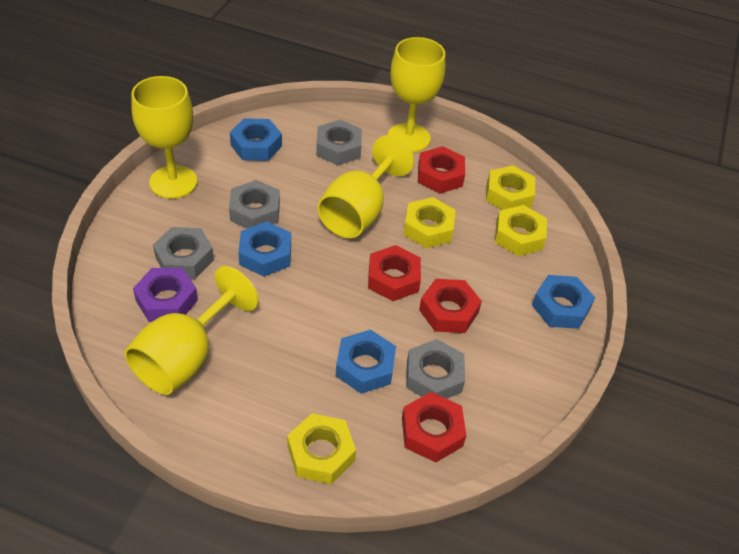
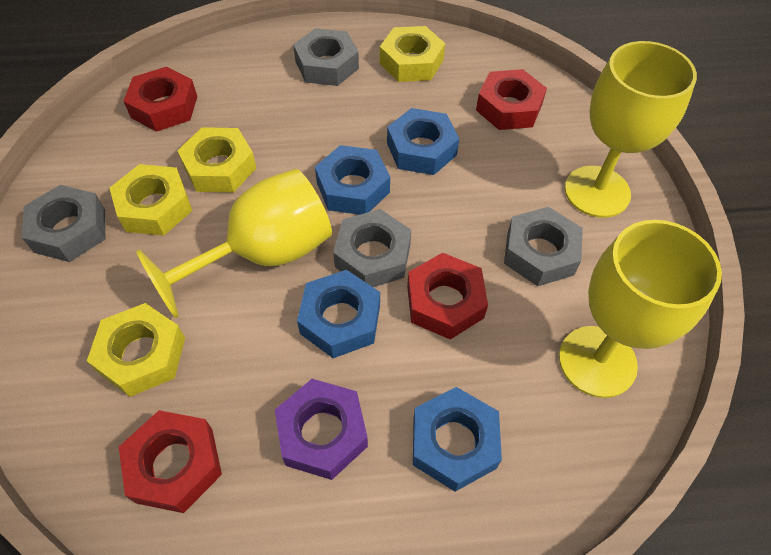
yellow goblet: 4 -> 3

